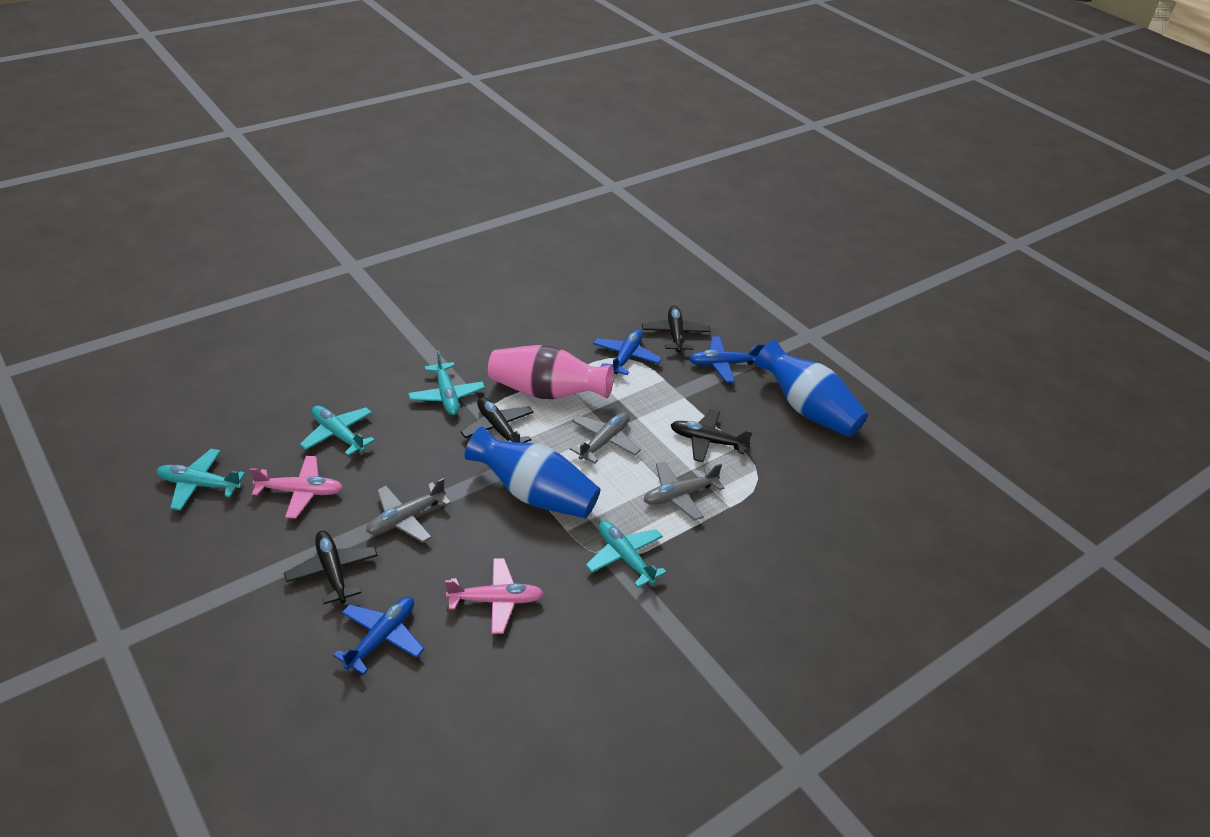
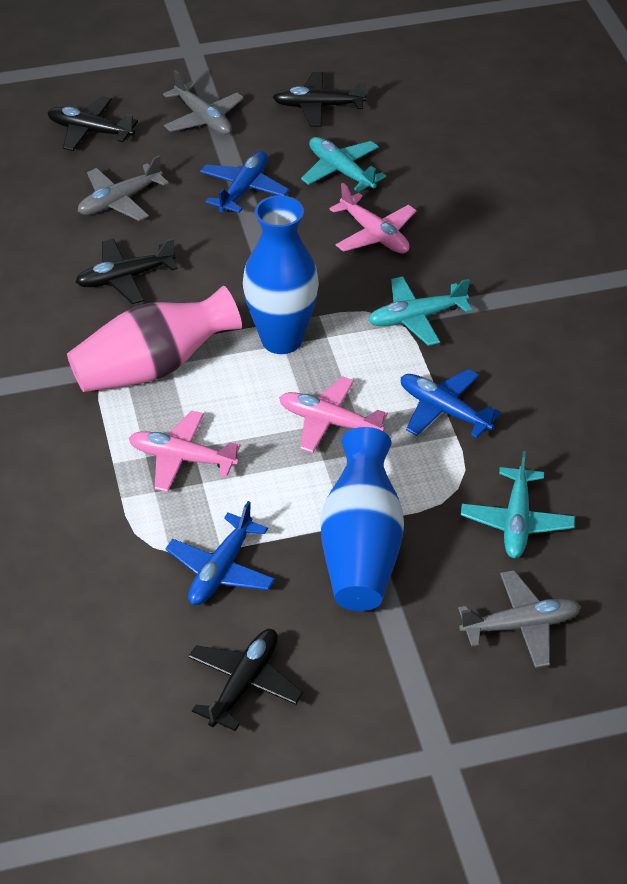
pink plane: 2 -> 3
turquoise plane: 4 -> 3

